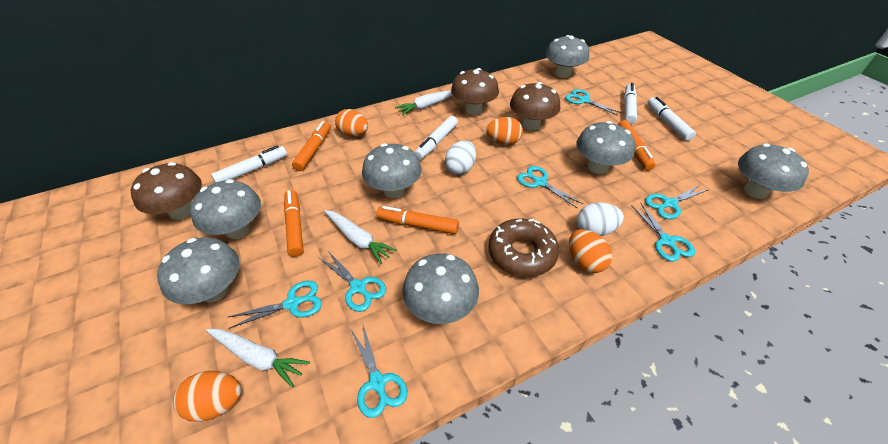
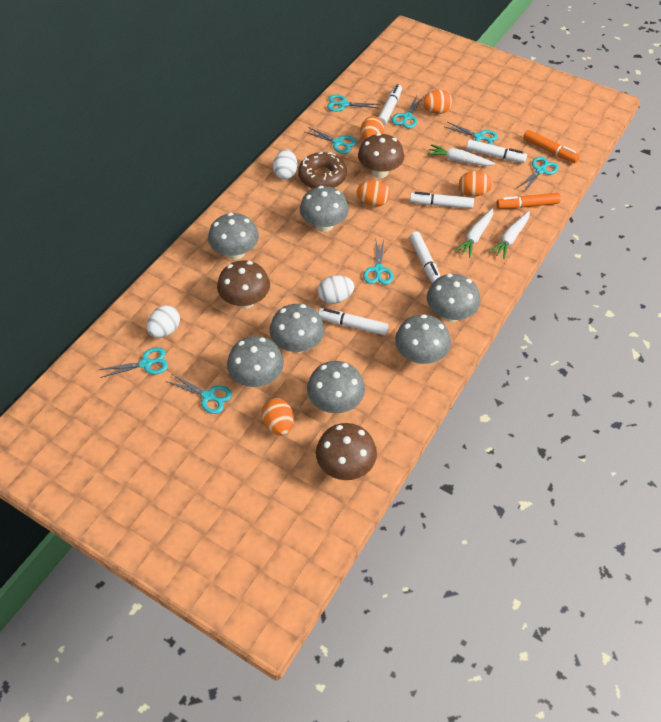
orange egg: 4 -> 5
orange marker: 4 -> 2
turquoise scissors: 7 -> 8
white egg: 2 -> 3
white marker: 4 -> 5

